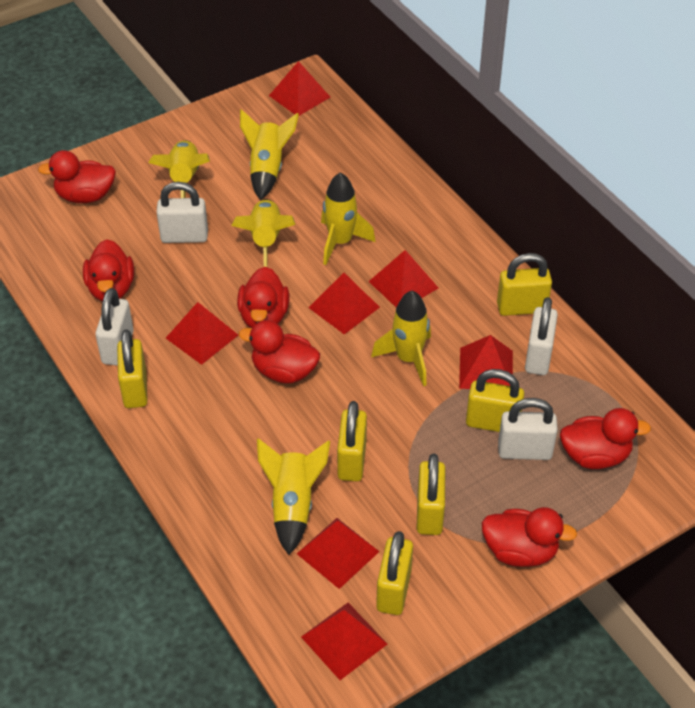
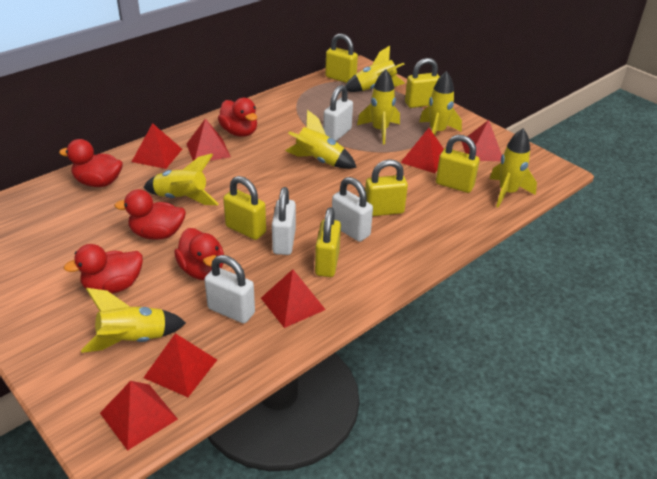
red duck: 6 -> 5
yellow rocket: 6 -> 7

